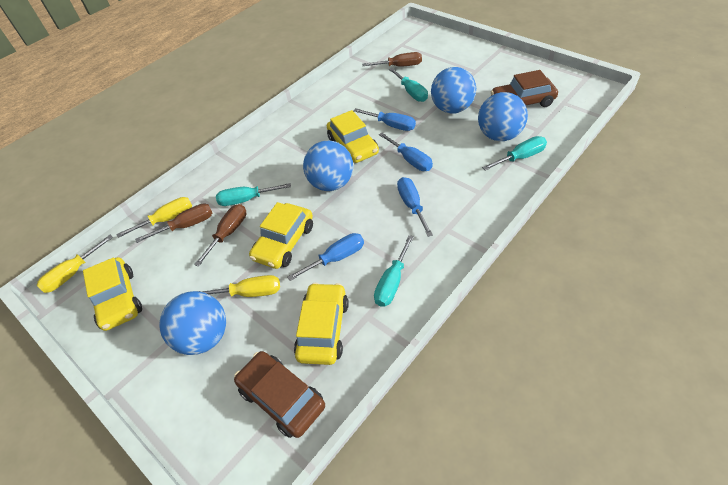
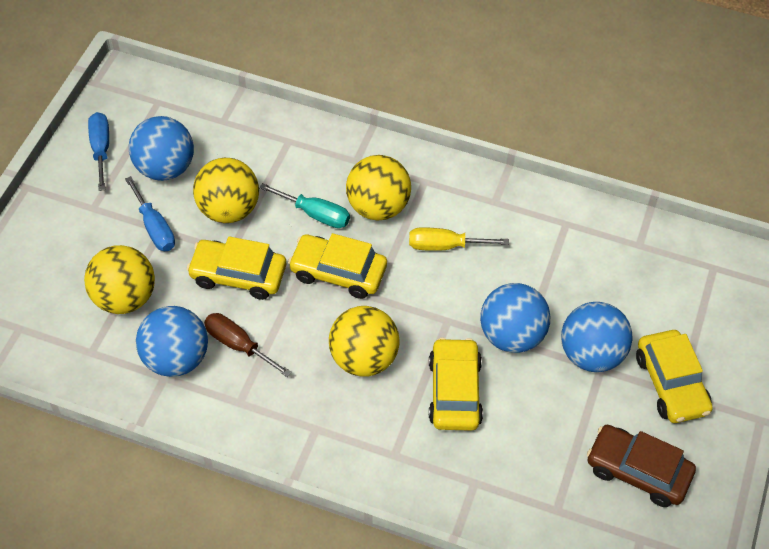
blue screwdriver: 4 -> 2
brown car: 2 -> 1
brown screwdriver: 3 -> 1
turquoise screwdriver: 4 -> 1
yellow ball: 0 -> 4
yellow screwdriver: 3 -> 1

